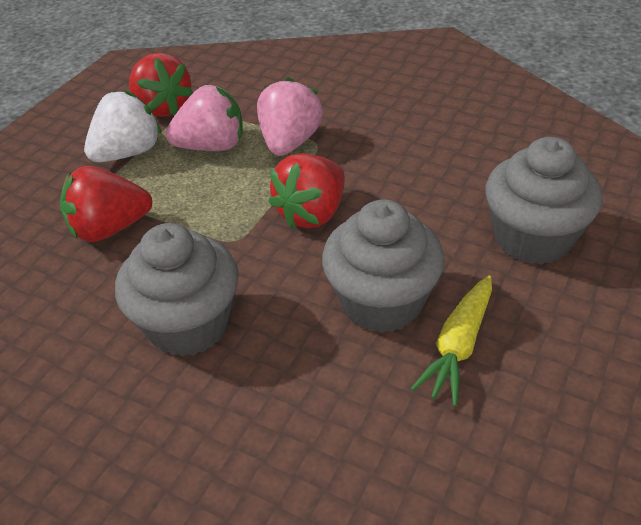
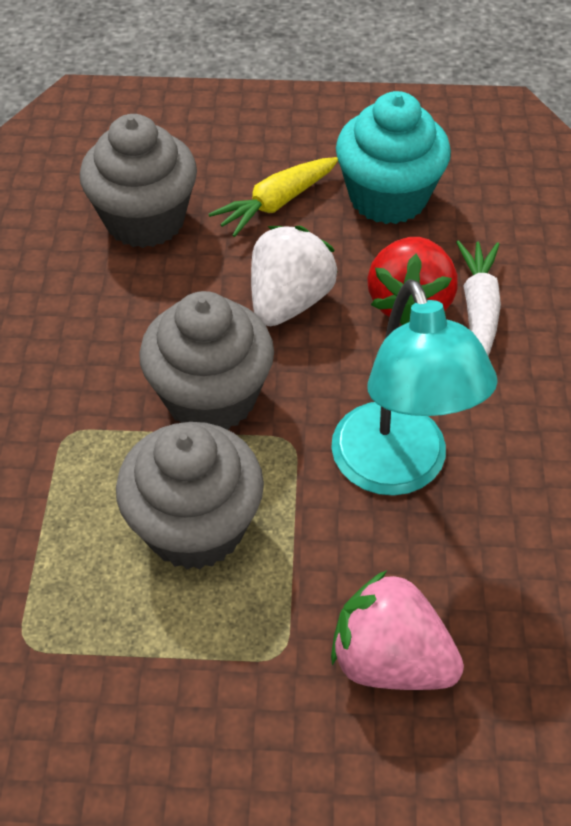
pink strawberry: 2 -> 1
red strawberry: 3 -> 1
turquoise cupcake: 0 -> 1
turquoise lamp: 0 -> 1
white carrot: 0 -> 1

